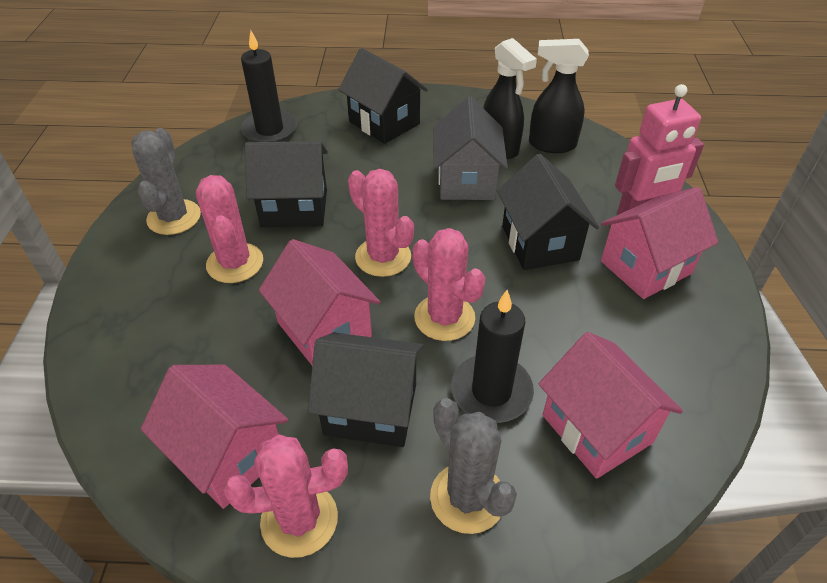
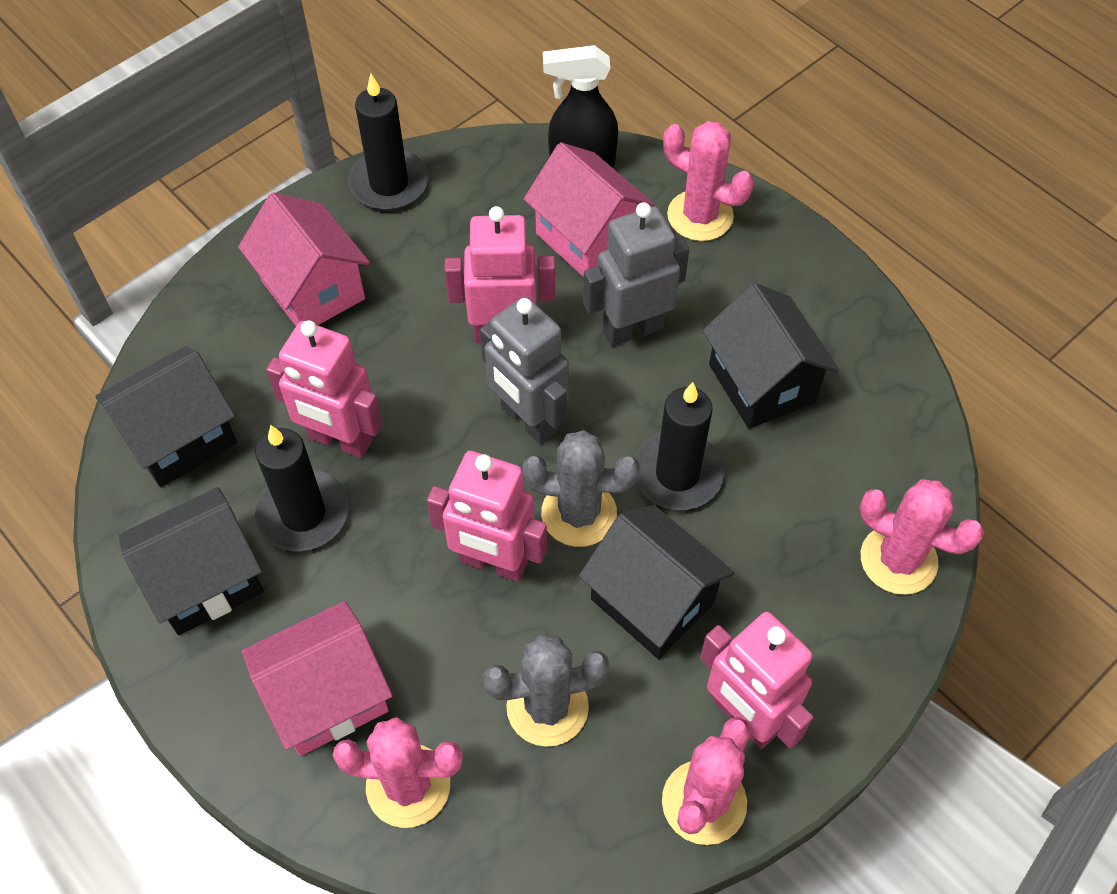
black candle: 2 -> 3
black spray bottle: 2 -> 1
grey house: 1 -> 0
grey robot: 0 -> 2
pink house: 4 -> 3
pink robot: 1 -> 4

